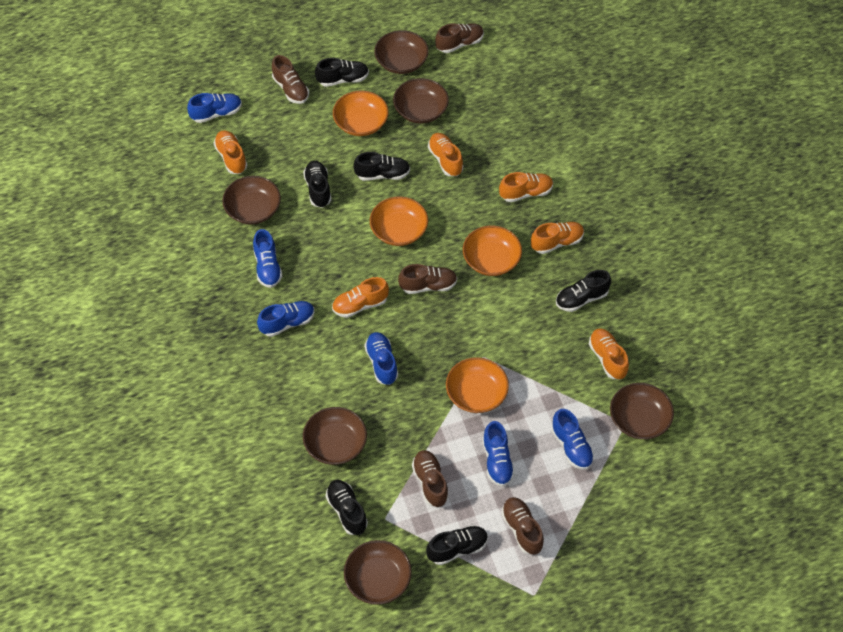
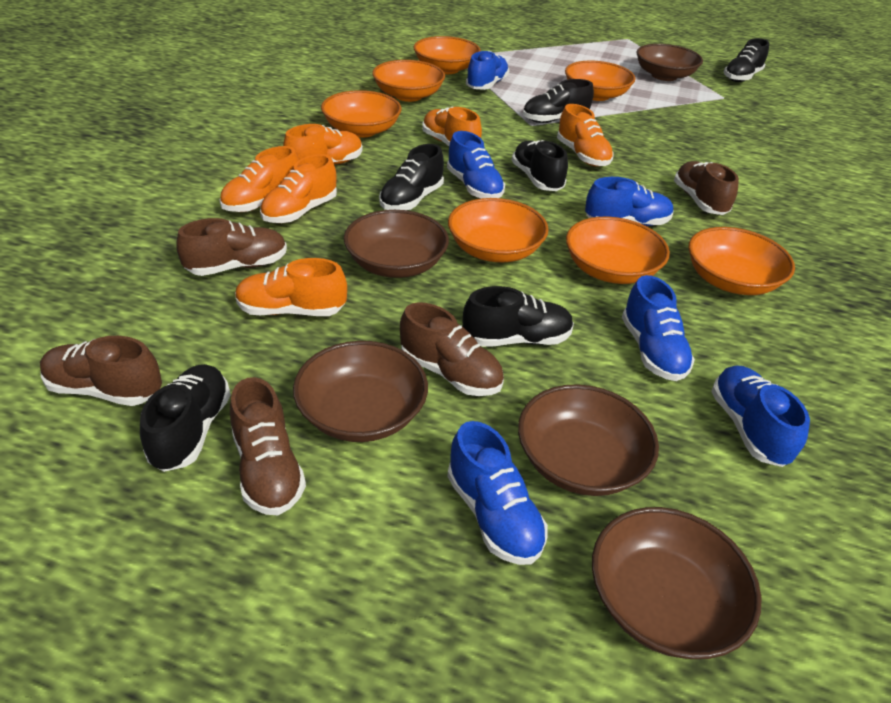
brown bowl: 6 -> 5
orange bowl: 4 -> 7

